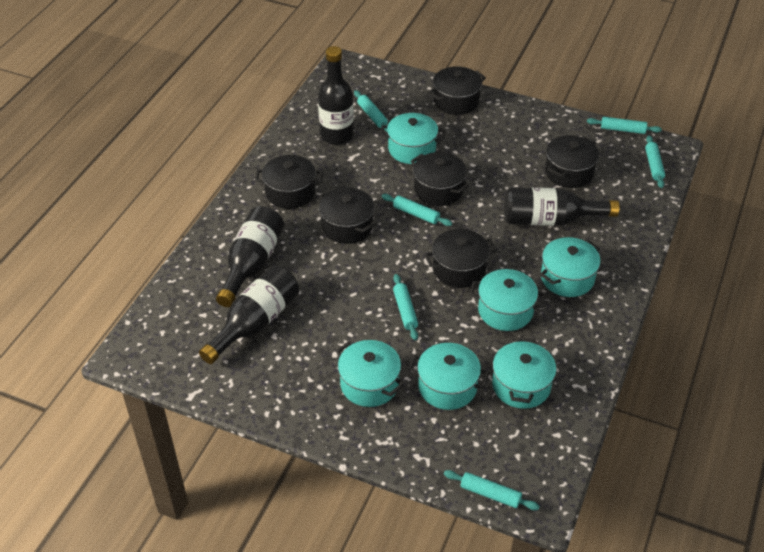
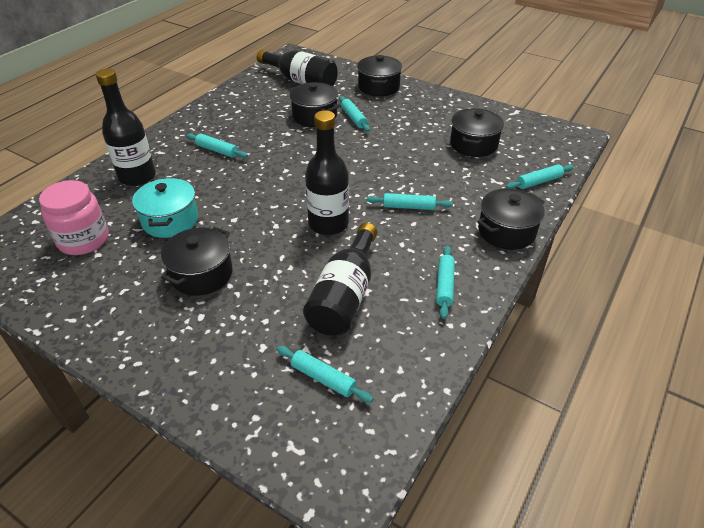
black pot: 6 -> 5
pink jar: 0 -> 1
turquoise pot: 6 -> 1

